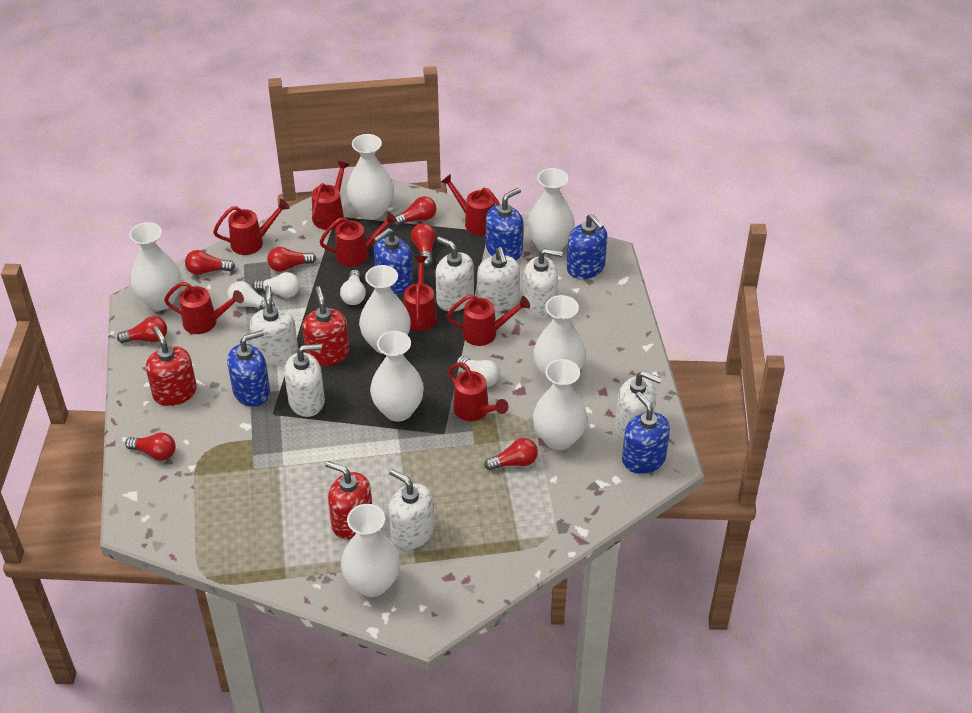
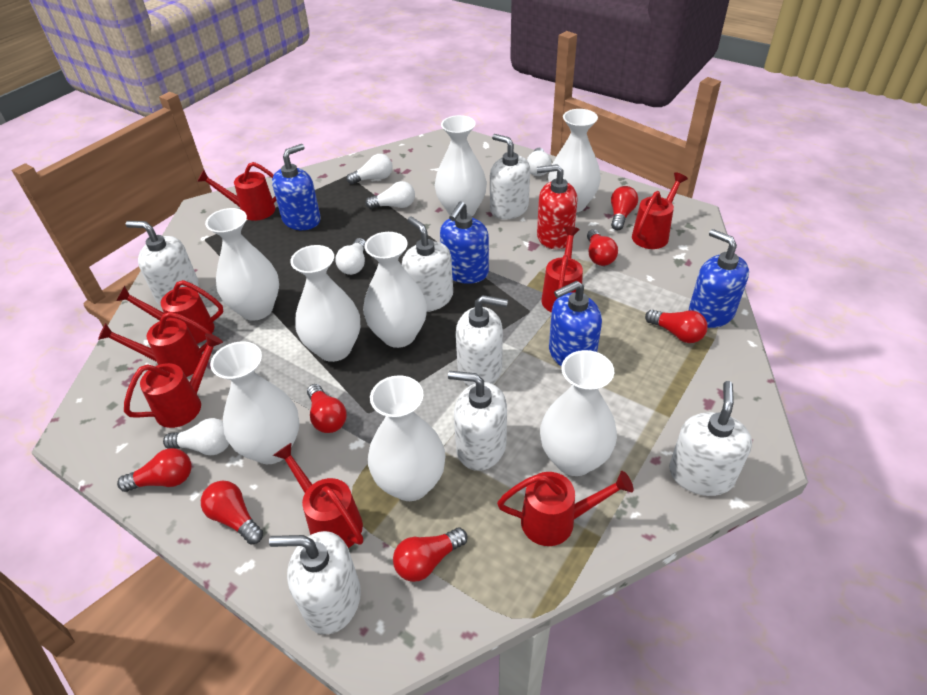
blue soap dispenser: 5 -> 4
red soap dispenser: 3 -> 1
white light bulb: 4 -> 5

